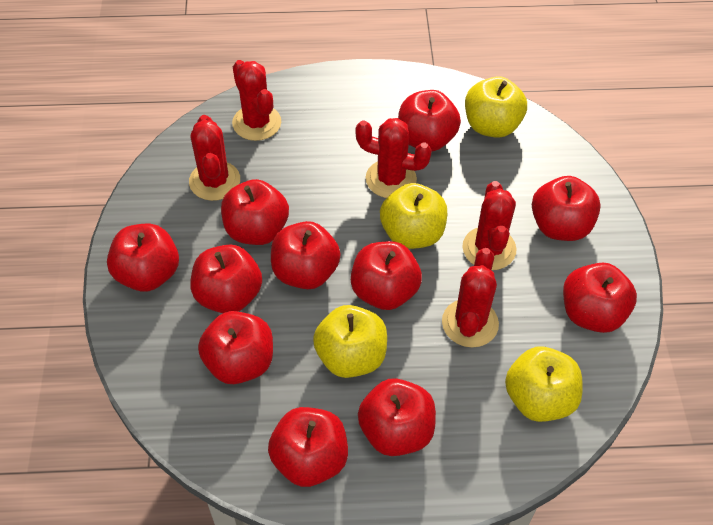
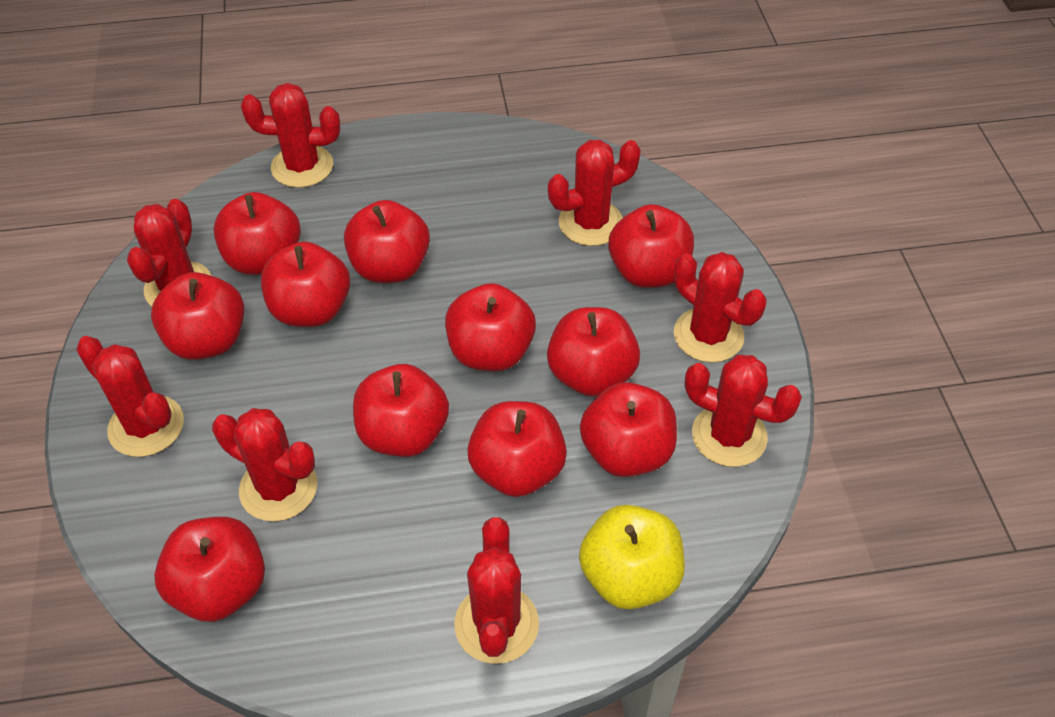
red cactus: 5 -> 8
yellow apple: 4 -> 1

